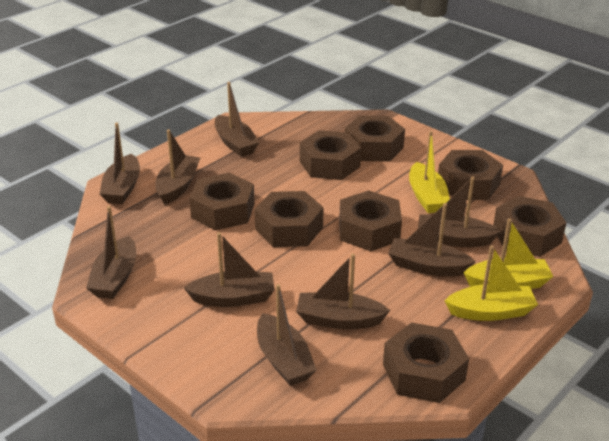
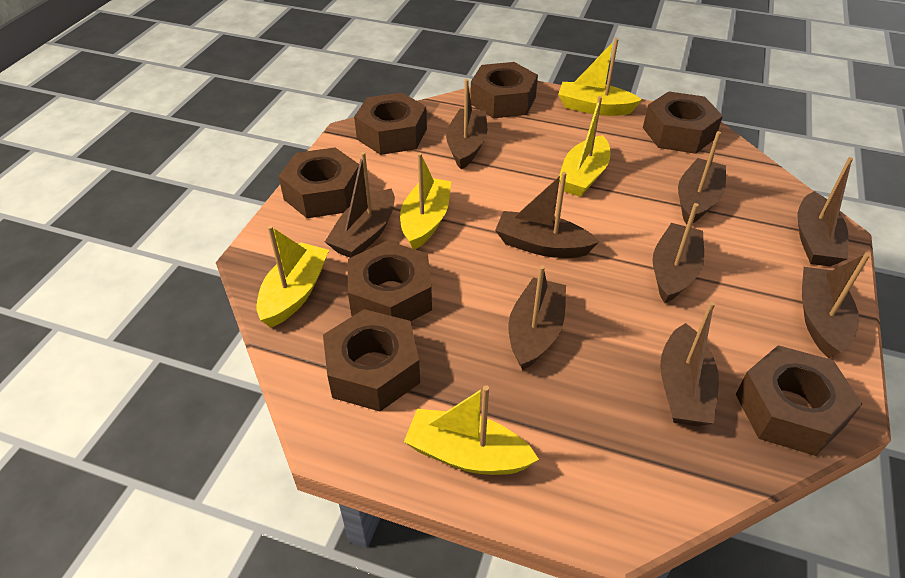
brown nut: 8 -> 7
yellow boat: 3 -> 5

